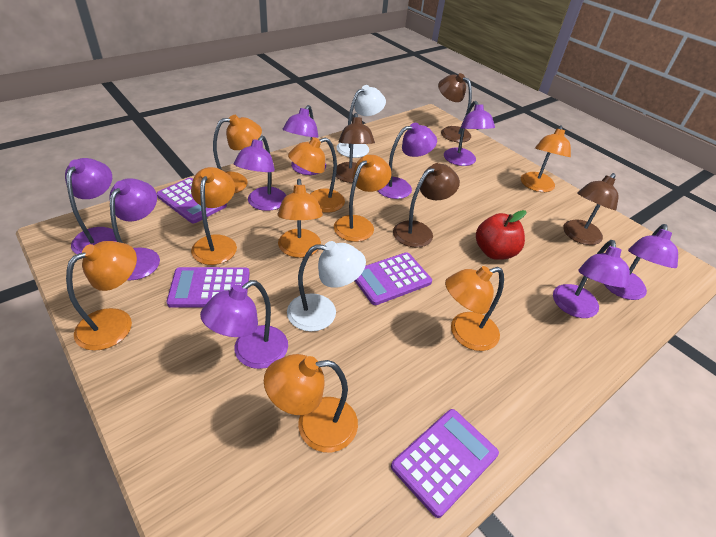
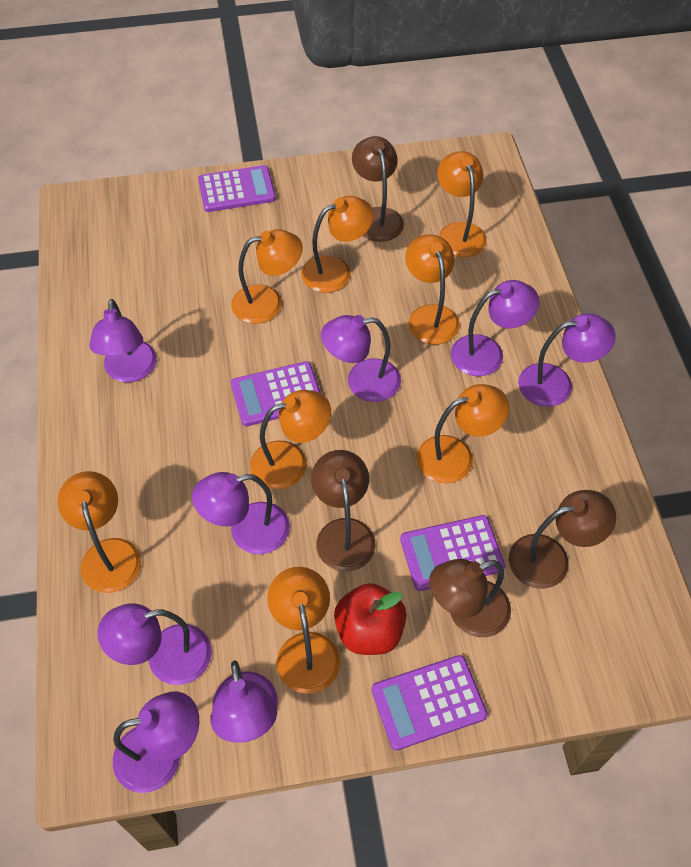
orange lamp: 9 -> 8
purple lamp: 9 -> 8
white lamp: 2 -> 0

